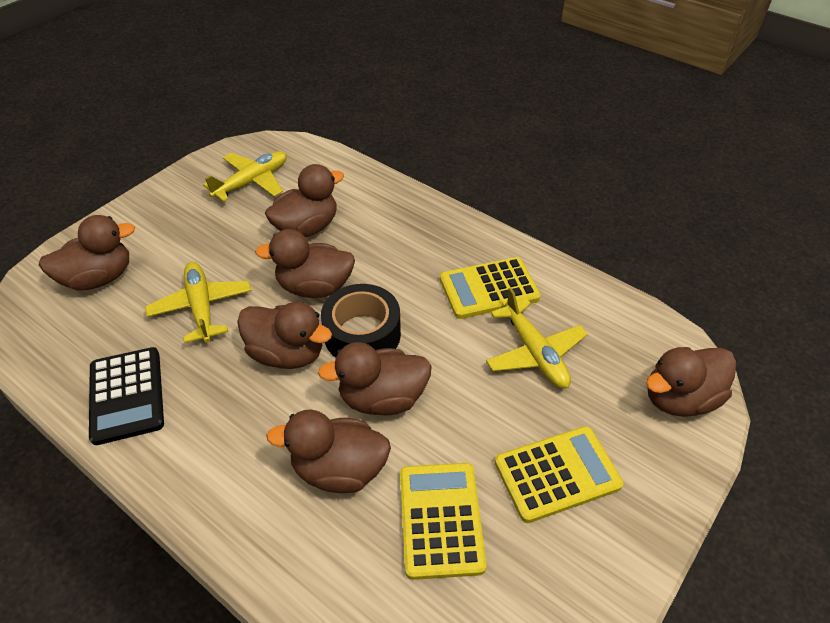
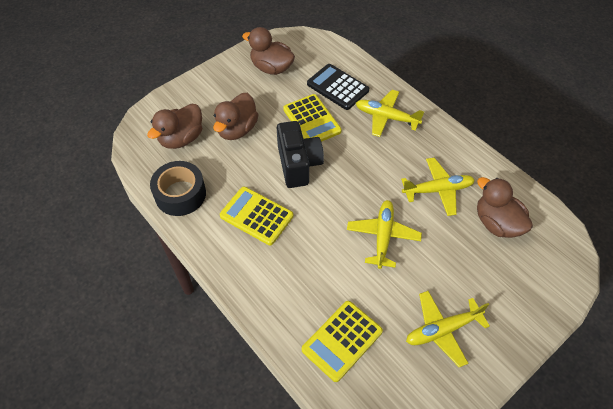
black camera: 0 -> 1
brown duck: 7 -> 4
yellow plane: 3 -> 4

